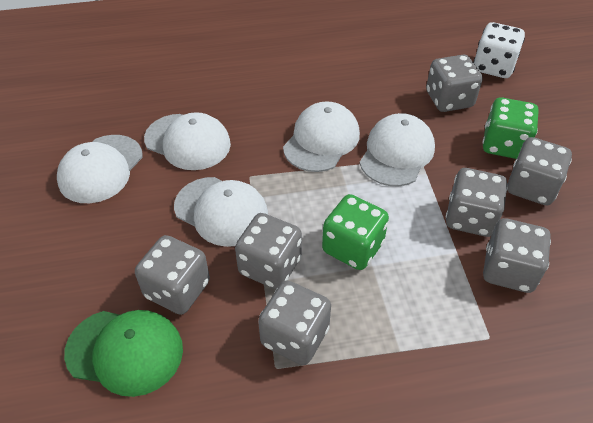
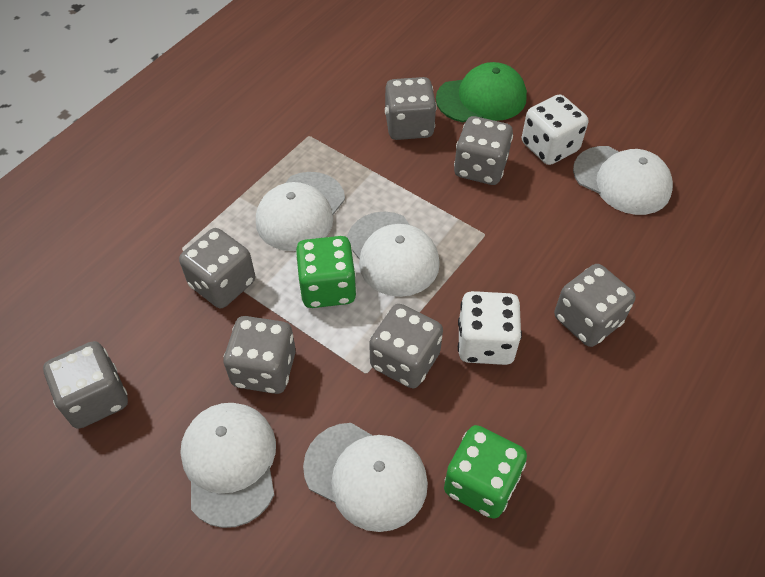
white dice: 1 -> 2

